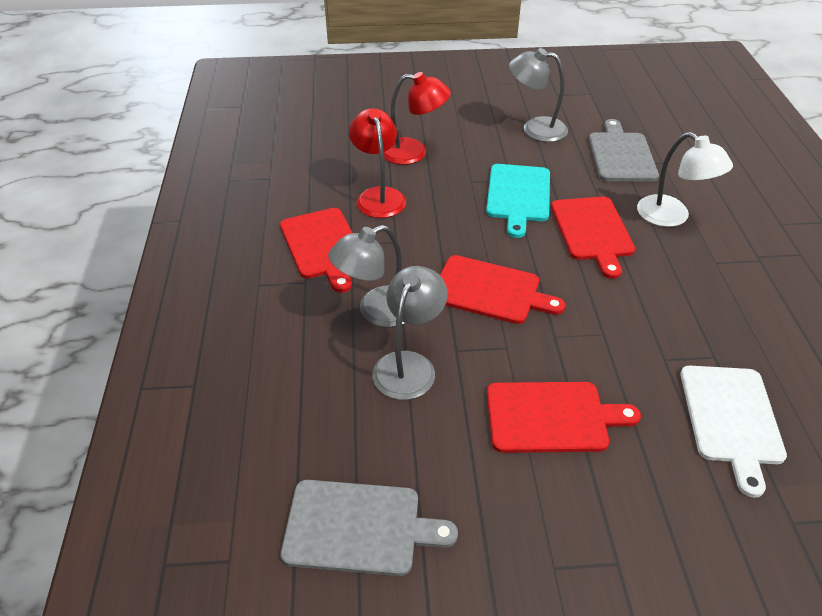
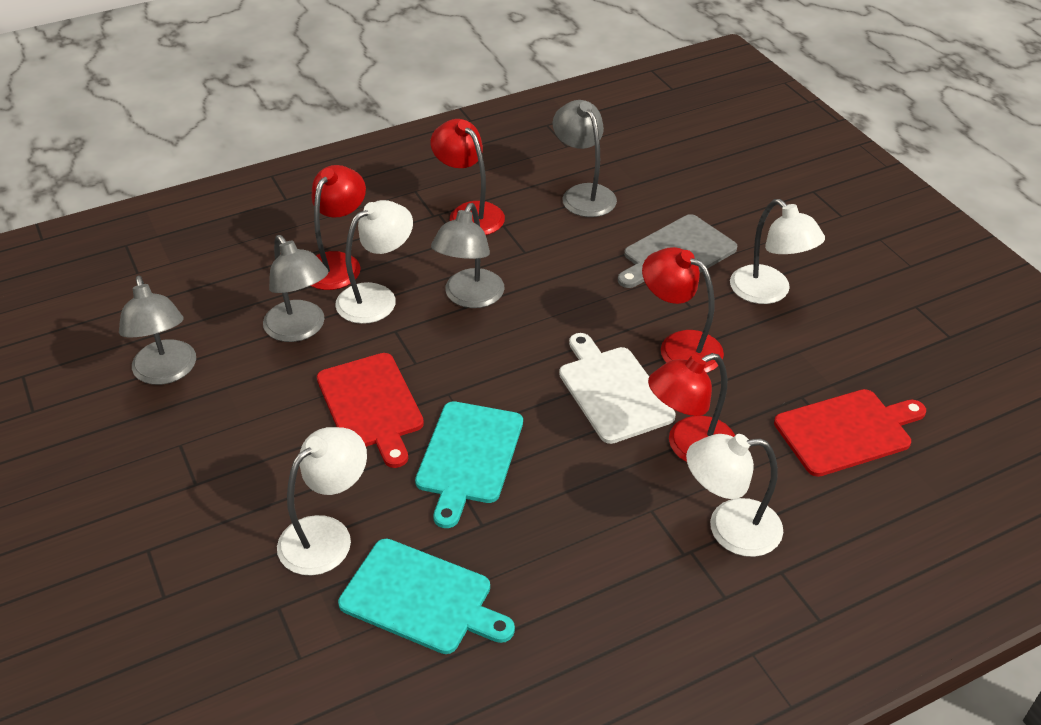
grey cutting board: 2 -> 1
grey lamp: 3 -> 4
red cutting board: 4 -> 2
red lamp: 2 -> 4
turquoise cutting board: 1 -> 2
white lamp: 1 -> 4

